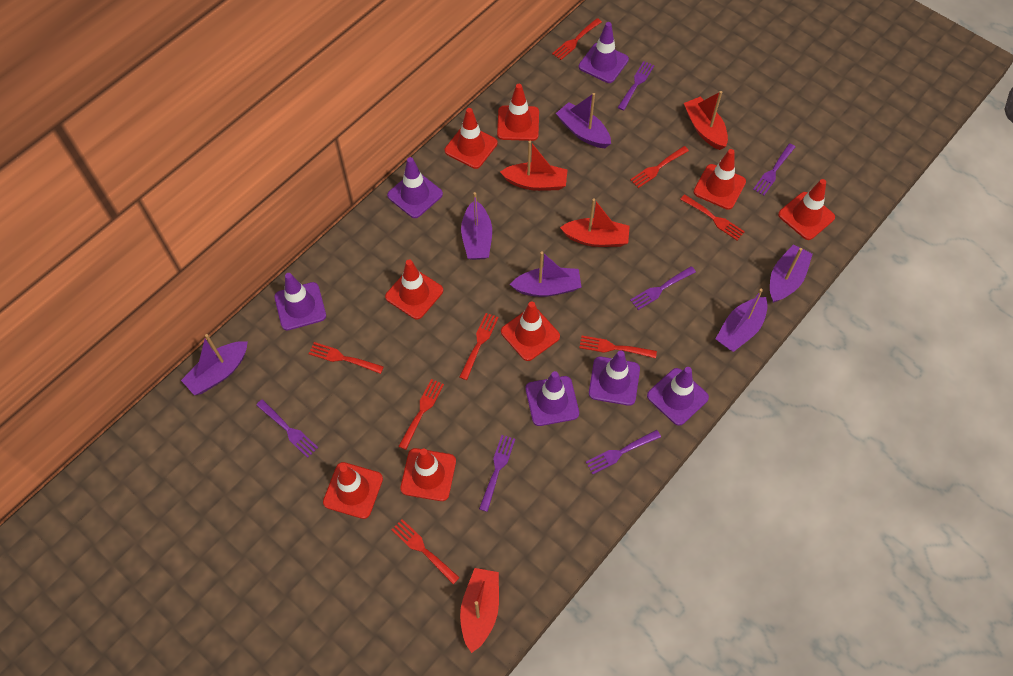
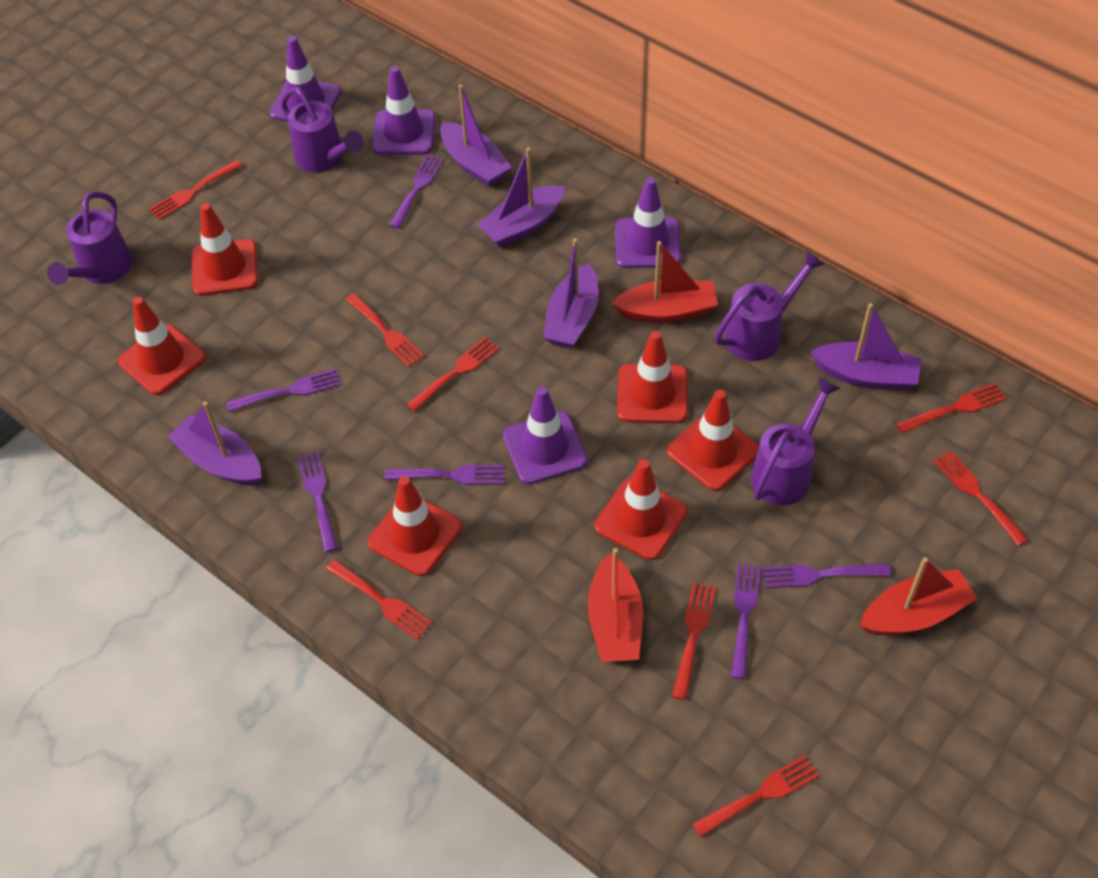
purple boat: 6 -> 5
purple traffic cone: 6 -> 4
purple watering can: 0 -> 4
red boat: 4 -> 3
red traffic cone: 8 -> 6

